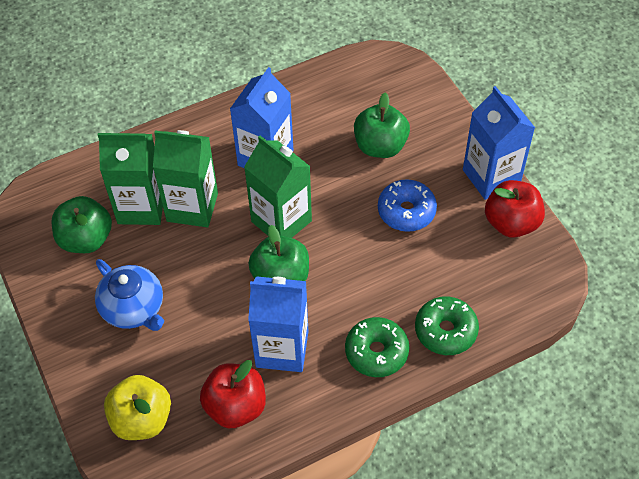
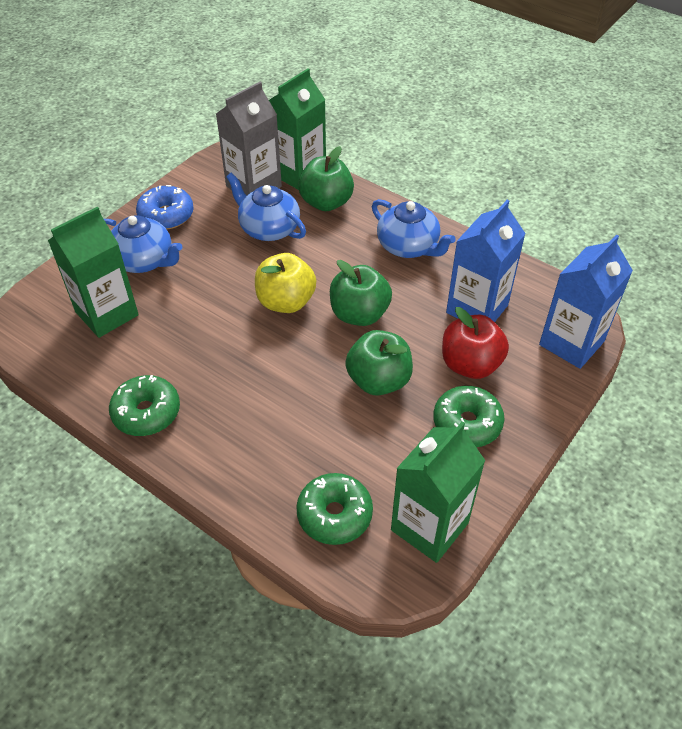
blue carton: 3 -> 2
blue teapot: 1 -> 3
green donut: 2 -> 3
grey carton: 0 -> 1
red apple: 2 -> 1

